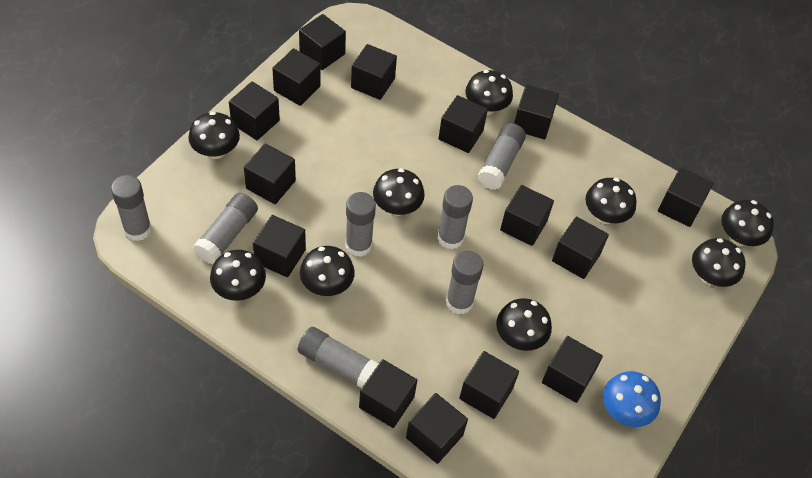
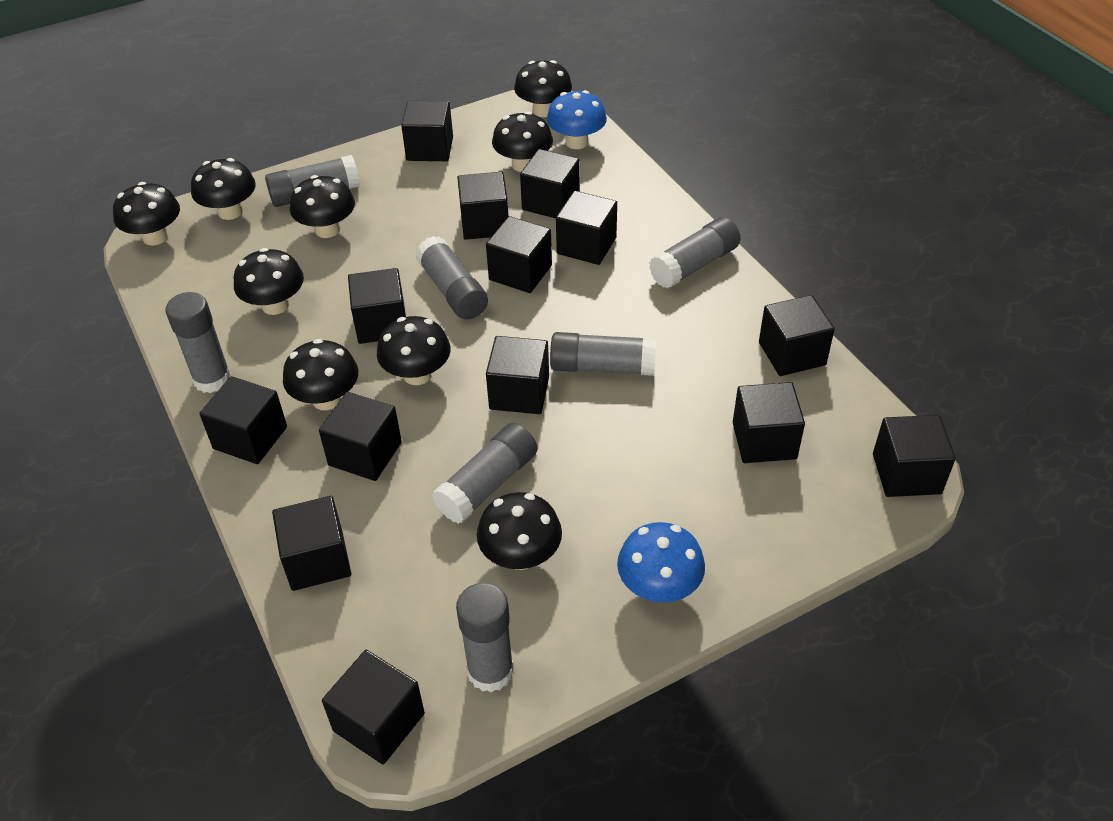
black cube: 15 -> 14
blue mushroom: 1 -> 2

